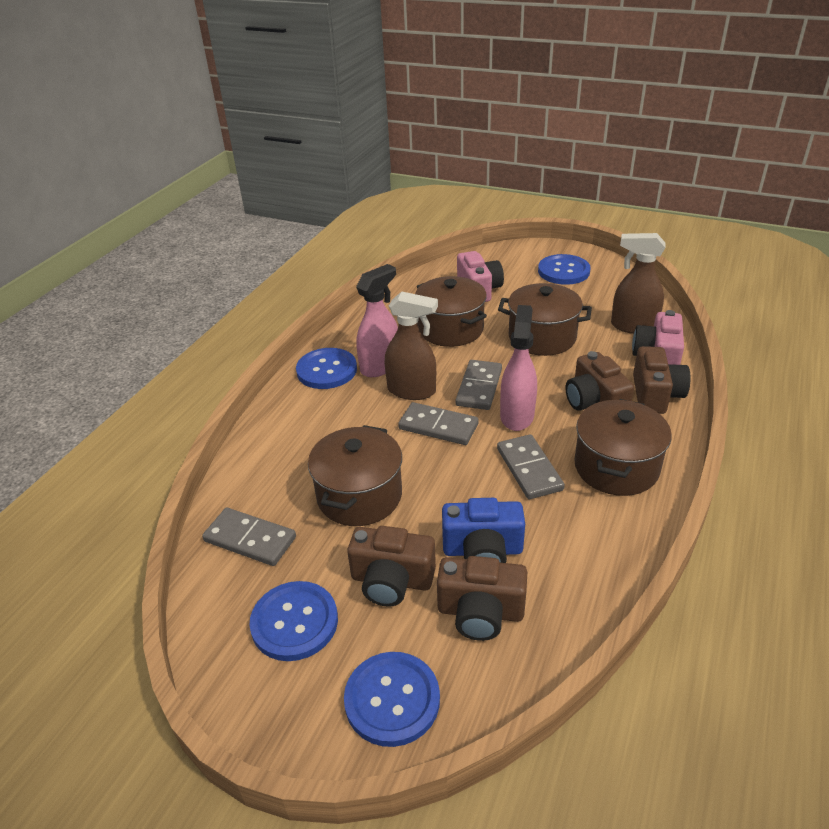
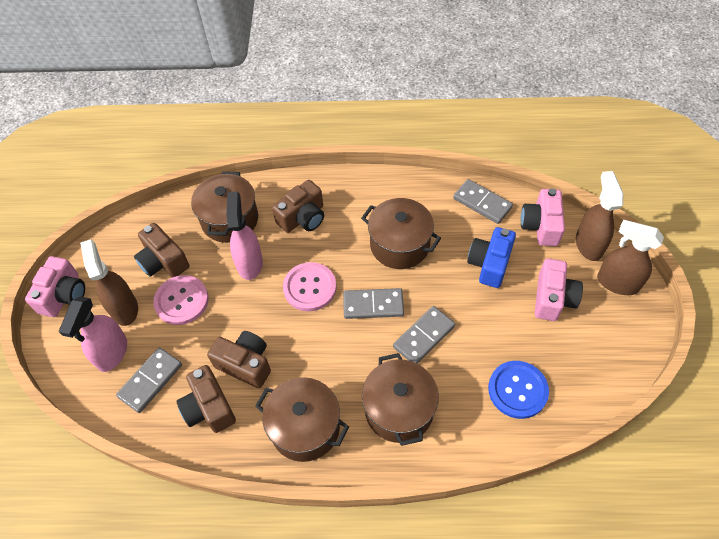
blue button: 4 -> 1
brown spray bottle: 2 -> 3
pink button: 0 -> 2
pink camera: 2 -> 3

